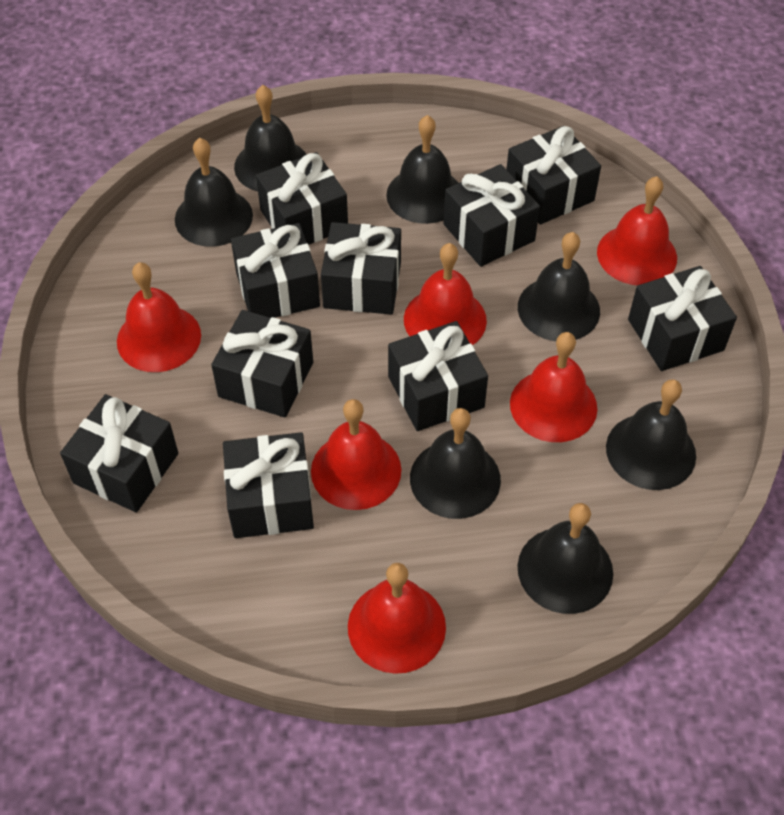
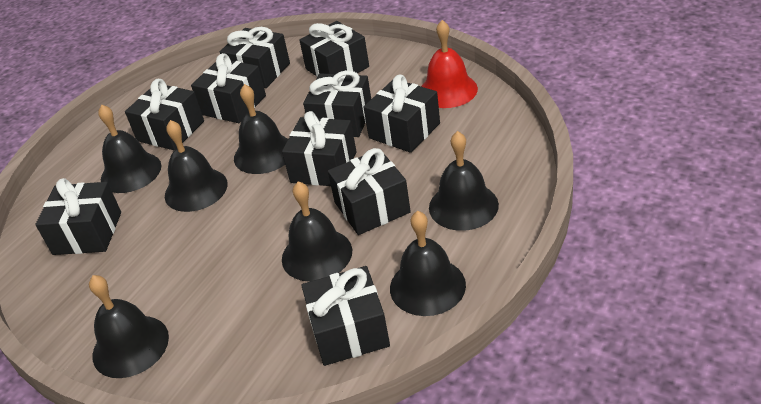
red bell: 6 -> 1

